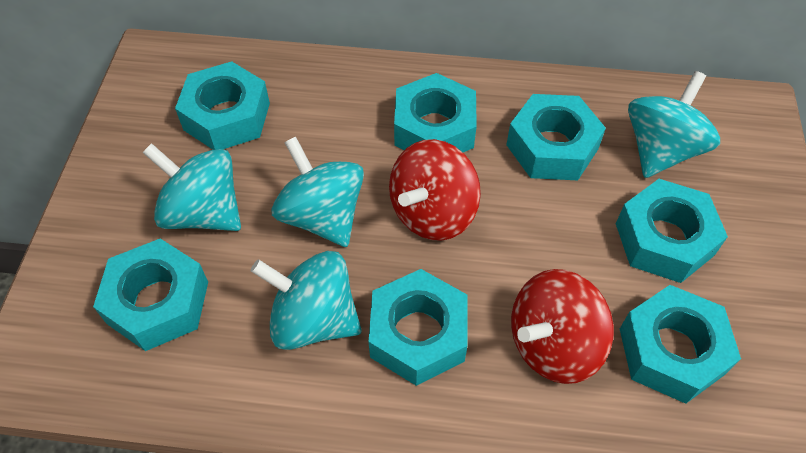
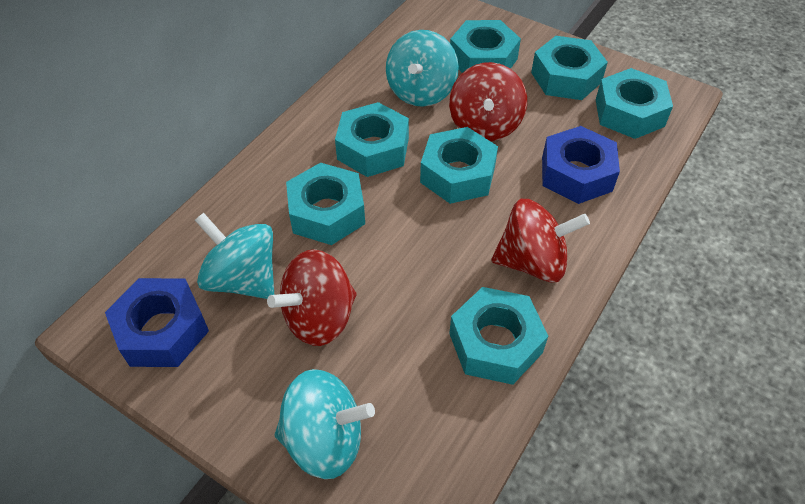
blue nut: 0 -> 2
red spinning top: 2 -> 3
turquoise spinning top: 4 -> 3

